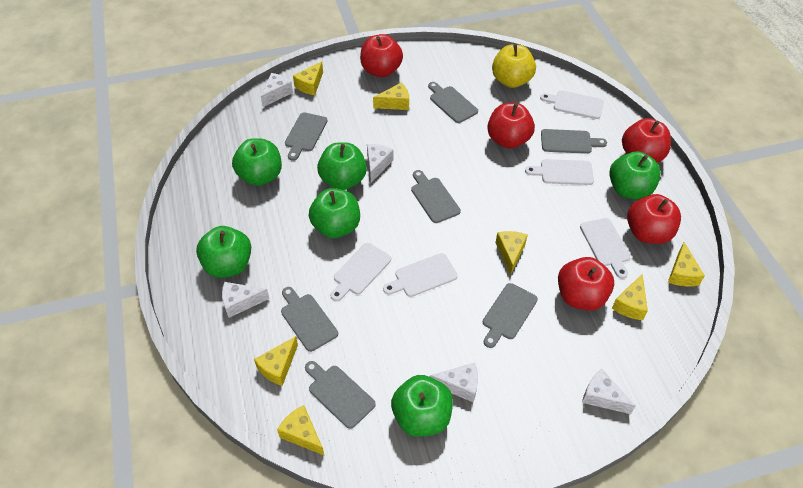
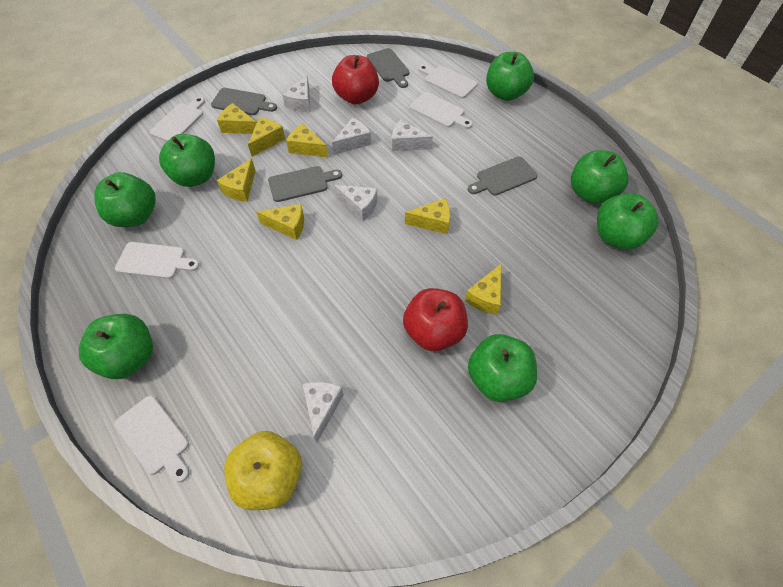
green apple: 6 -> 7
grey cutting board: 7 -> 4
red apple: 5 -> 2

